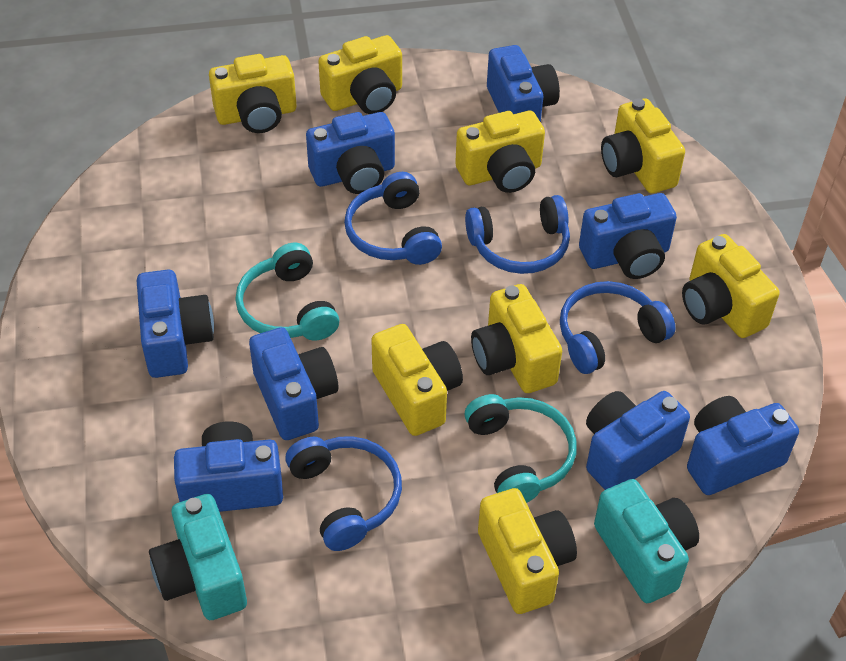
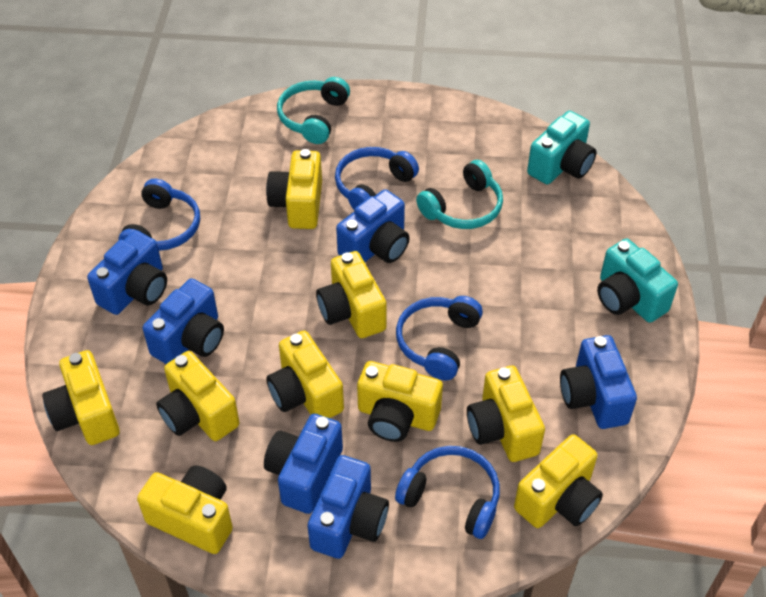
blue camera: 8 -> 6
yellow camera: 8 -> 9

